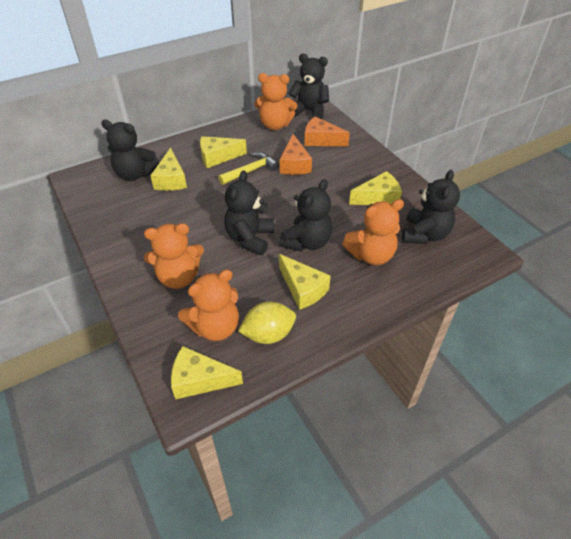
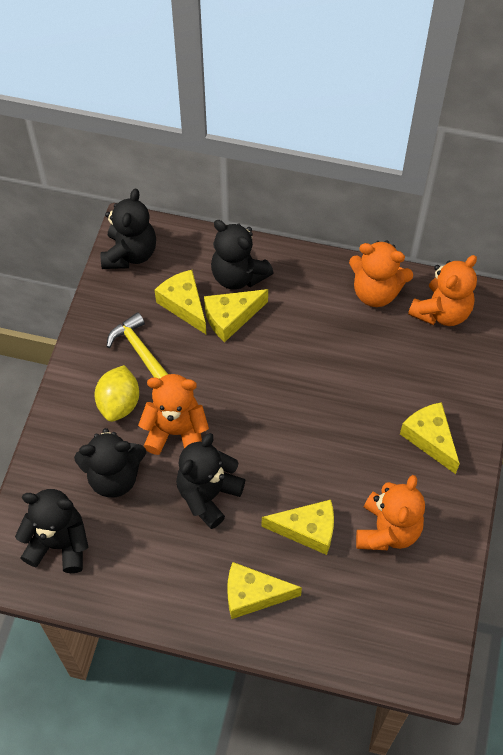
orange cheese: 2 -> 0

